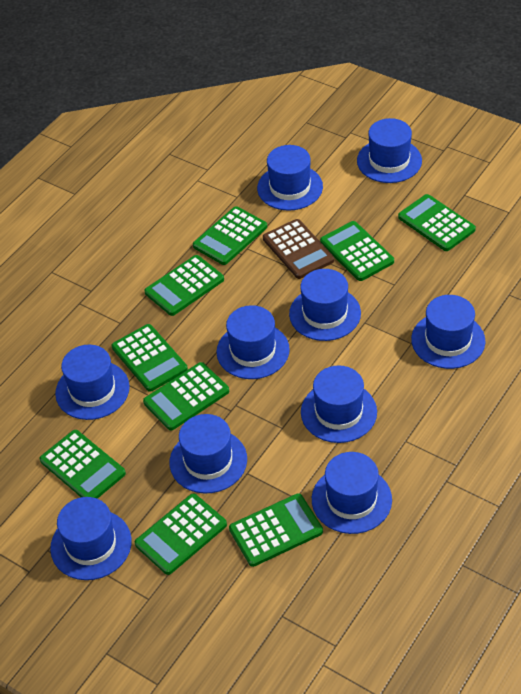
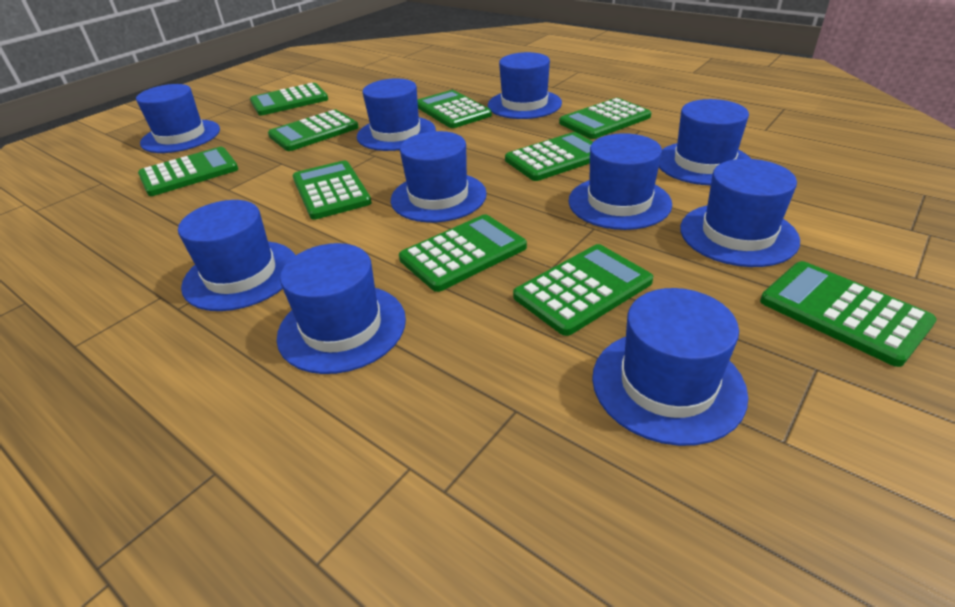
brown calculator: 1 -> 0
green calculator: 9 -> 10

